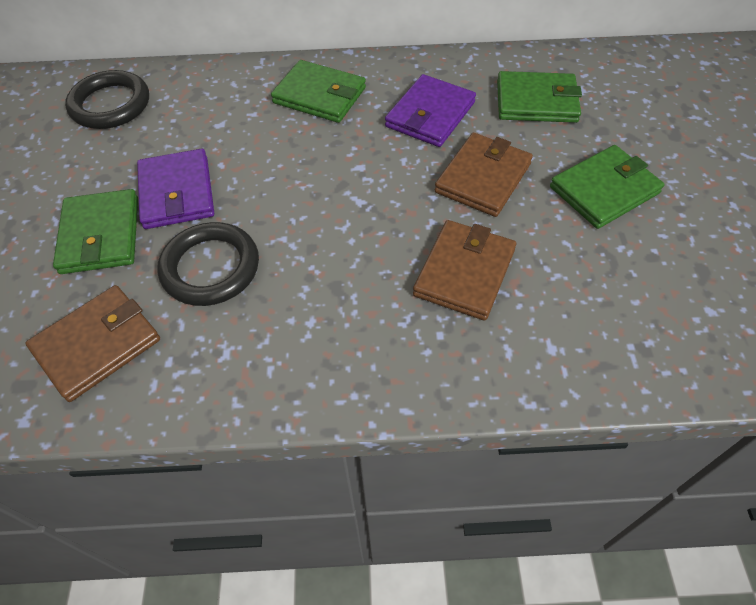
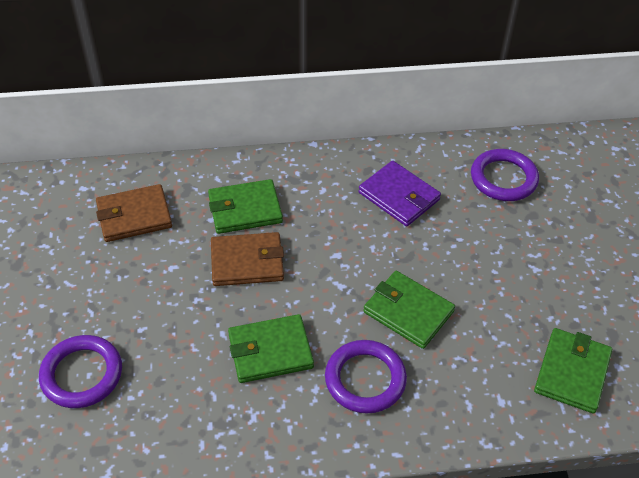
black ring: 2 -> 0
brown wallet: 3 -> 2
purple ring: 0 -> 3
purple wallet: 2 -> 1

